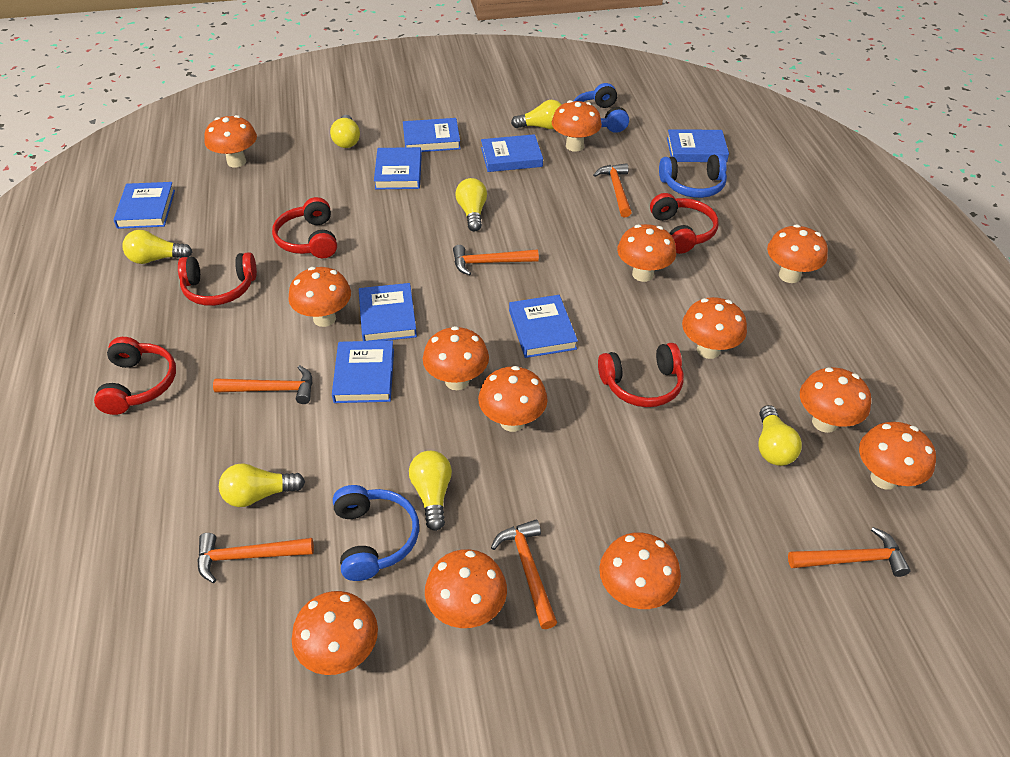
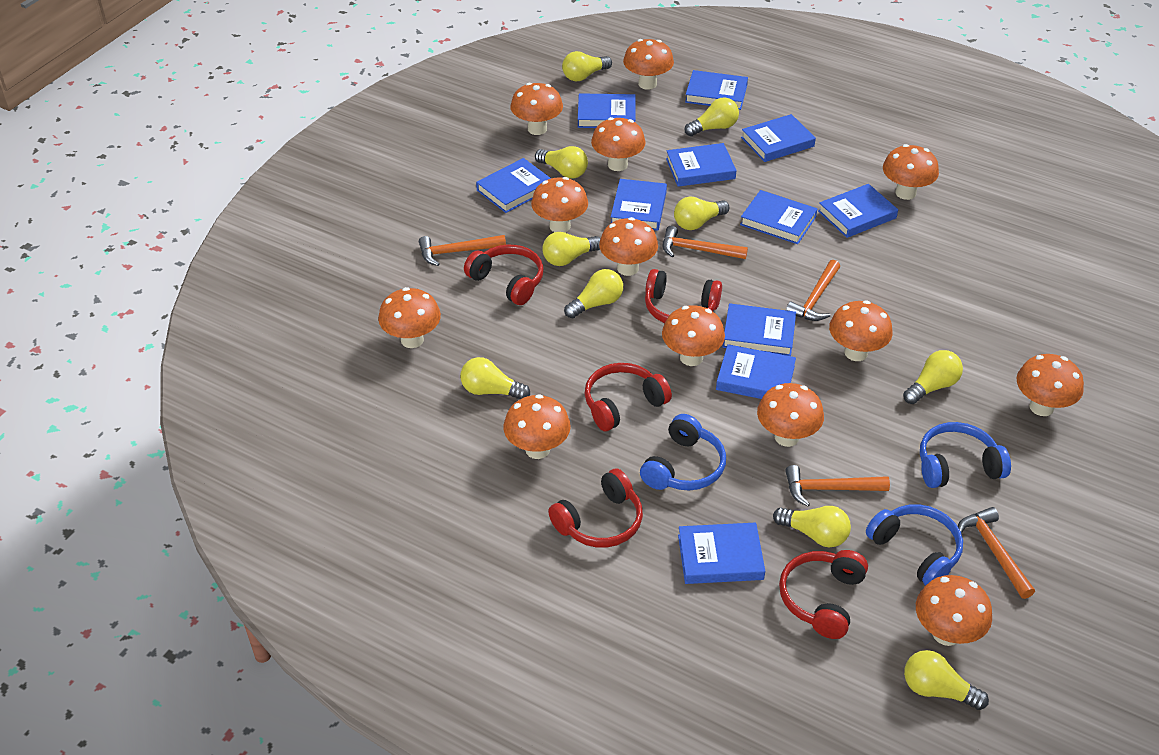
blue book: 8 -> 11
orange hammer: 6 -> 5
yellow light bulb: 7 -> 10

